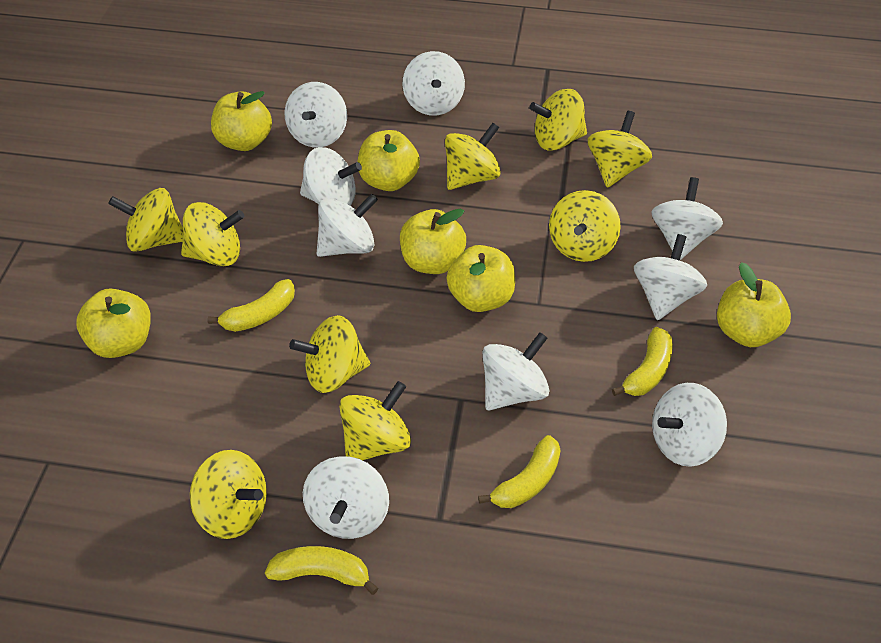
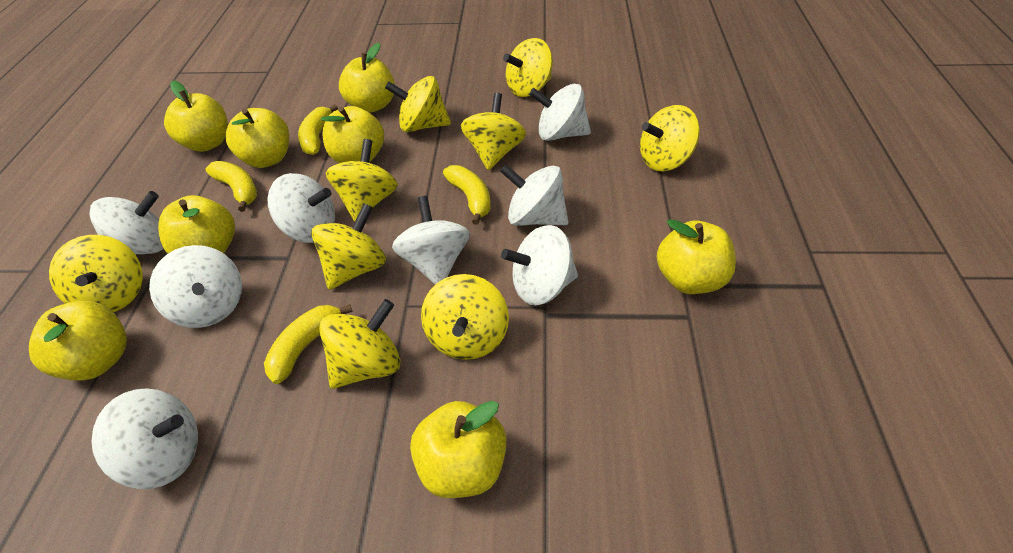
white spinning top: 9 -> 8
yellow apple: 6 -> 8

